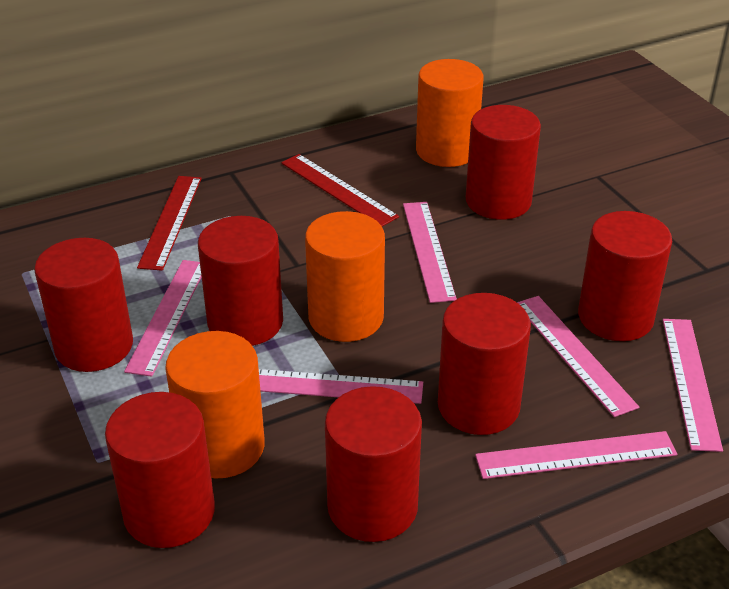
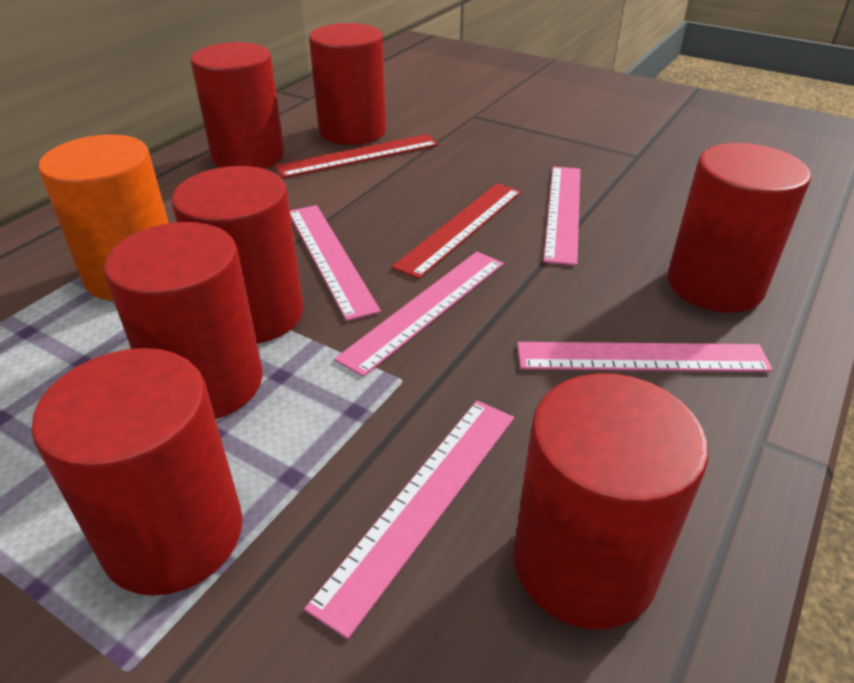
orange cylinder: 3 -> 1
pink ruler: 6 -> 5

